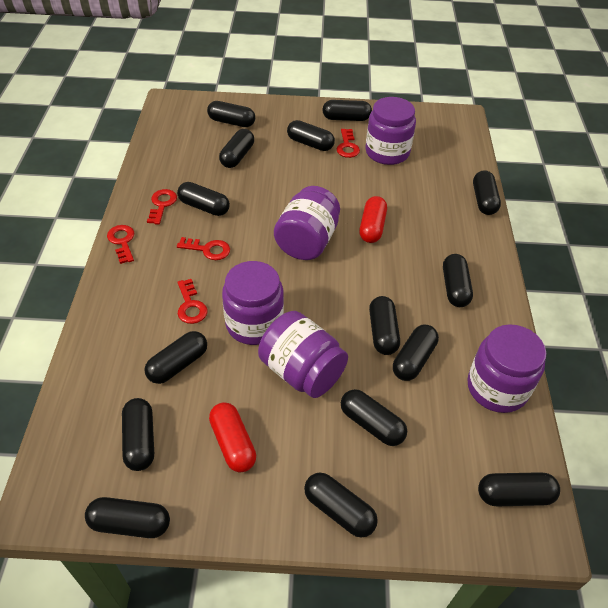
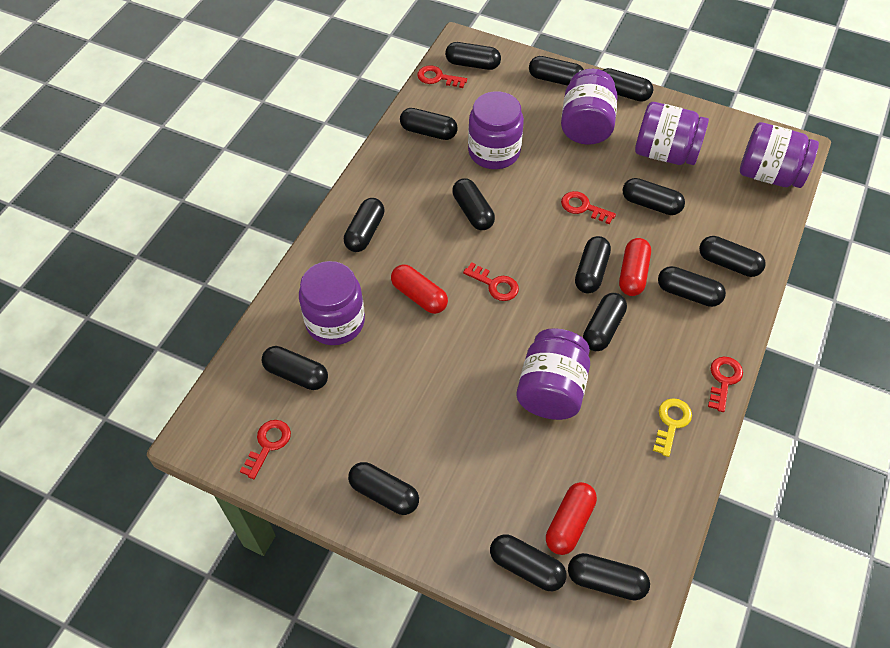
purple jar: 5 -> 6
red capsule: 2 -> 3
yellow key: 0 -> 1

